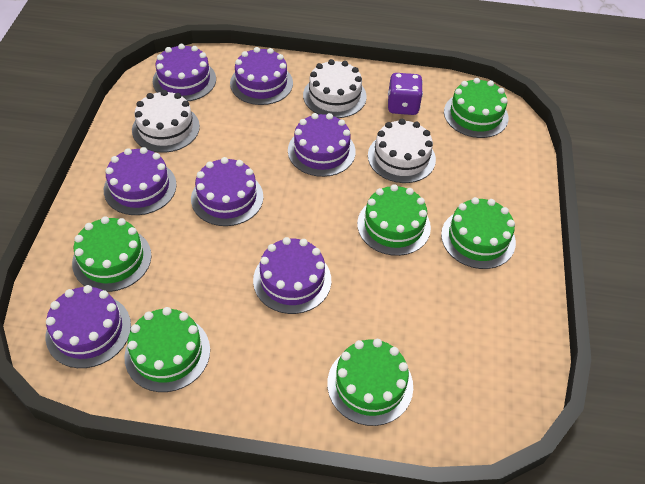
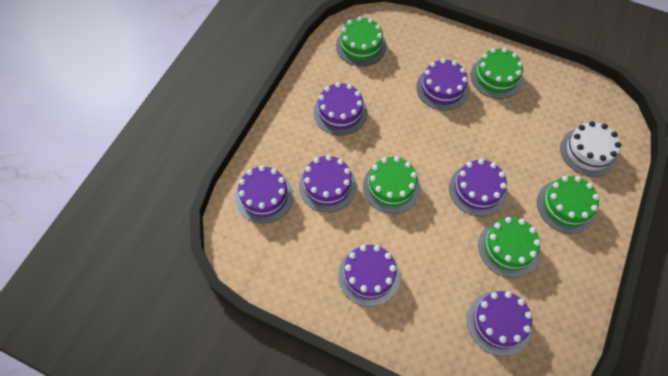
green cake: 6 -> 5
purple dice: 1 -> 0
white cake: 3 -> 1

